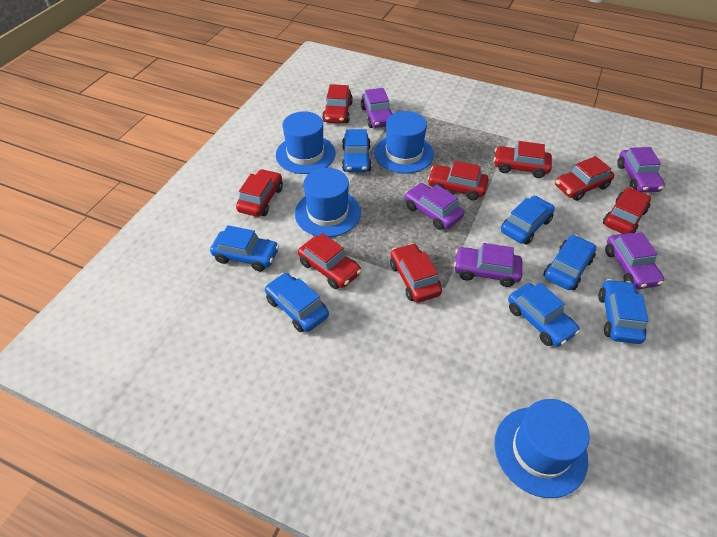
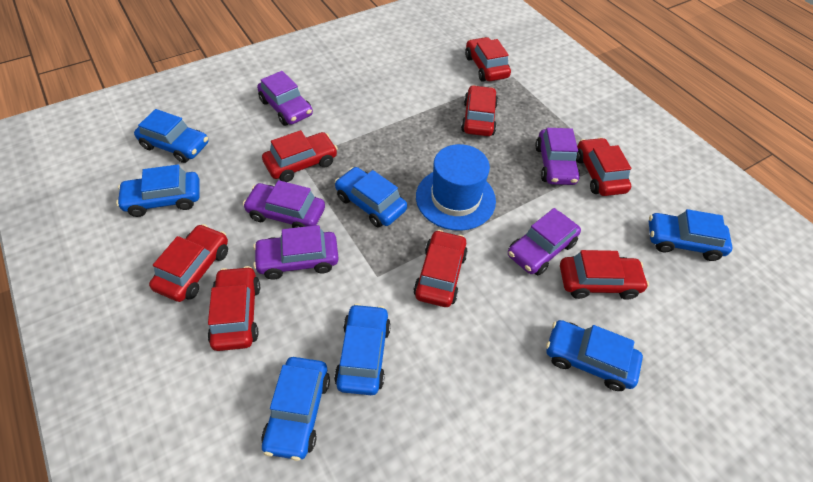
blue hat: 4 -> 1

